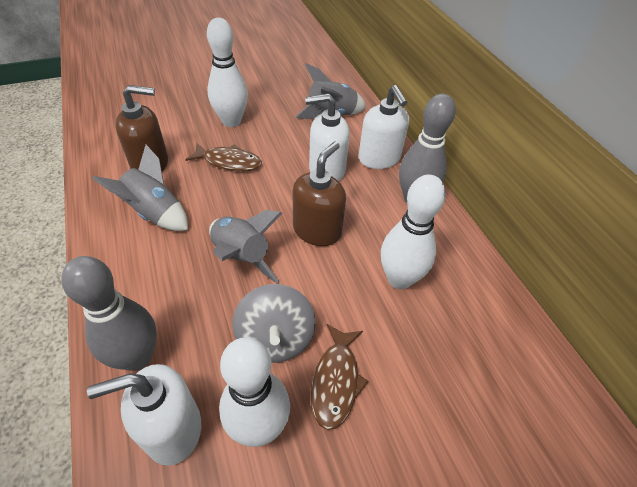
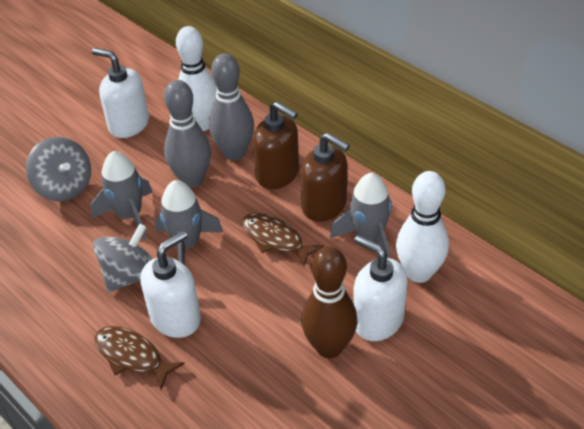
brown bowling pin: 0 -> 1
grey spinning top: 1 -> 2
white bowling pin: 3 -> 2

